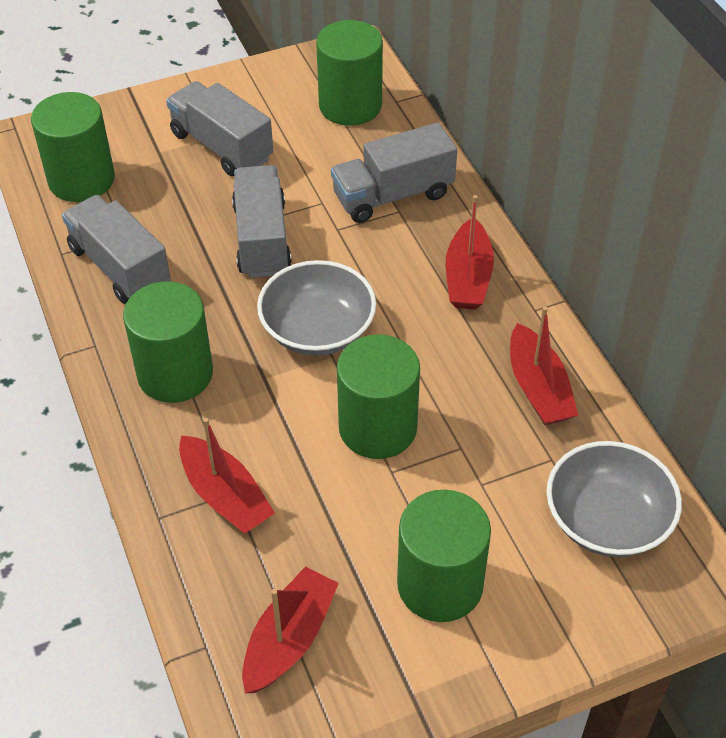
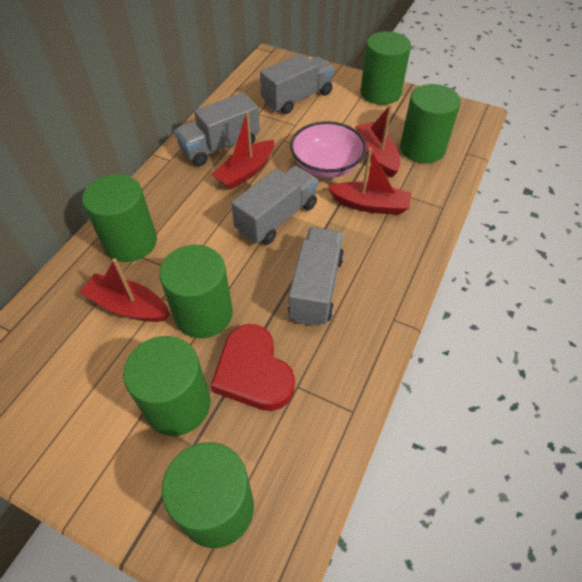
green cylinder: 5 -> 6
grey bowl: 2 -> 0
pink bowl: 0 -> 1
red heart: 0 -> 1

